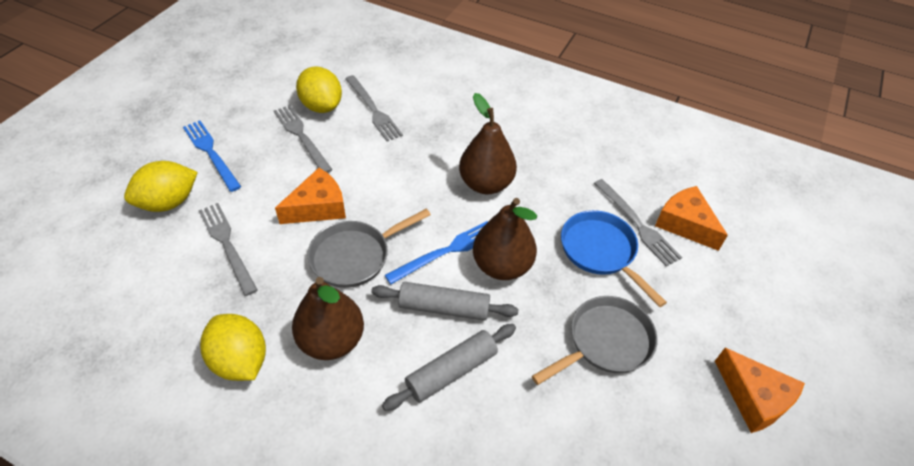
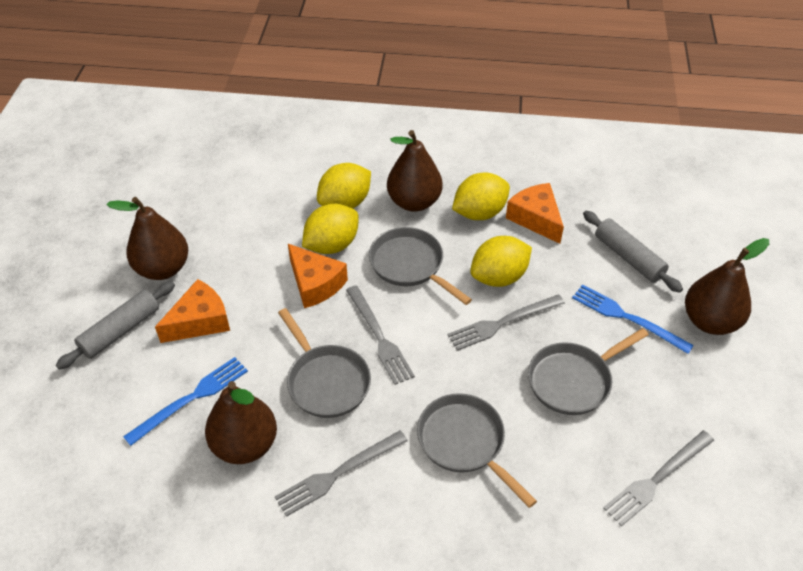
blue pan: 1 -> 0
brown pear: 3 -> 4
grey pan: 2 -> 4
yellow lemon: 3 -> 4

